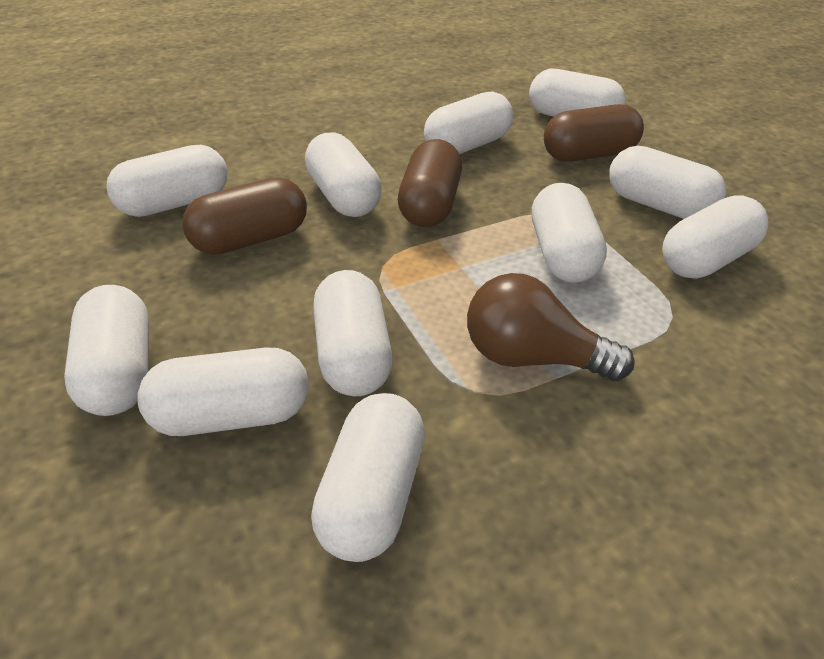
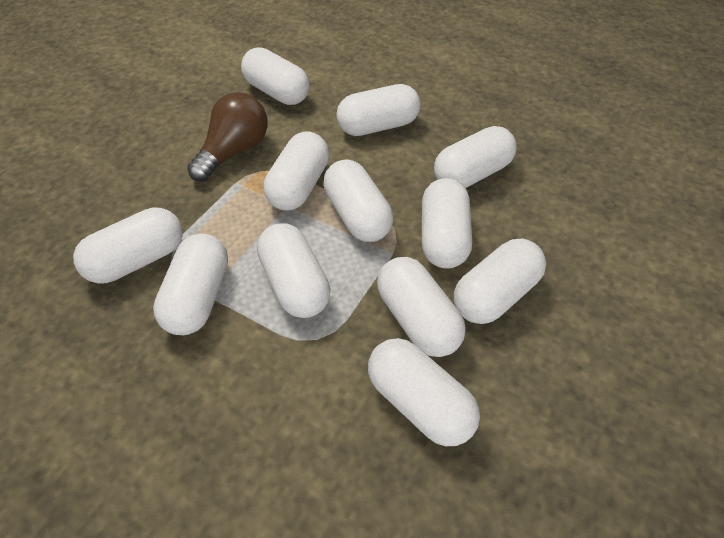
brown capsule: 3 -> 0
white capsule: 11 -> 12

